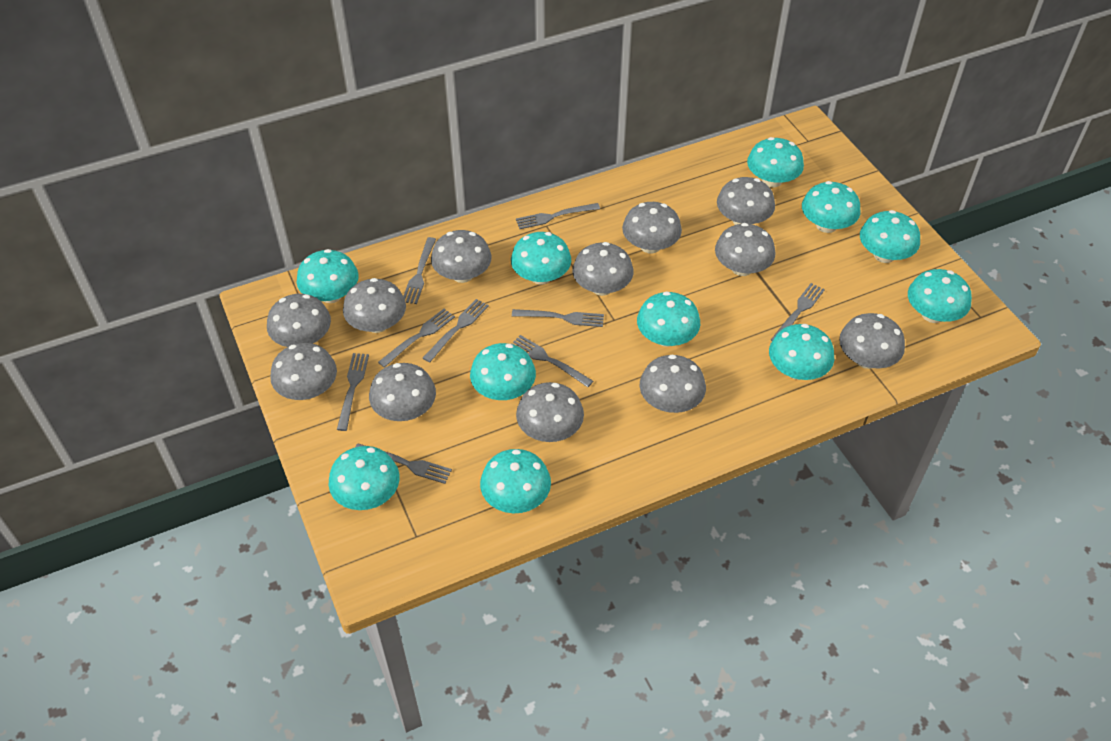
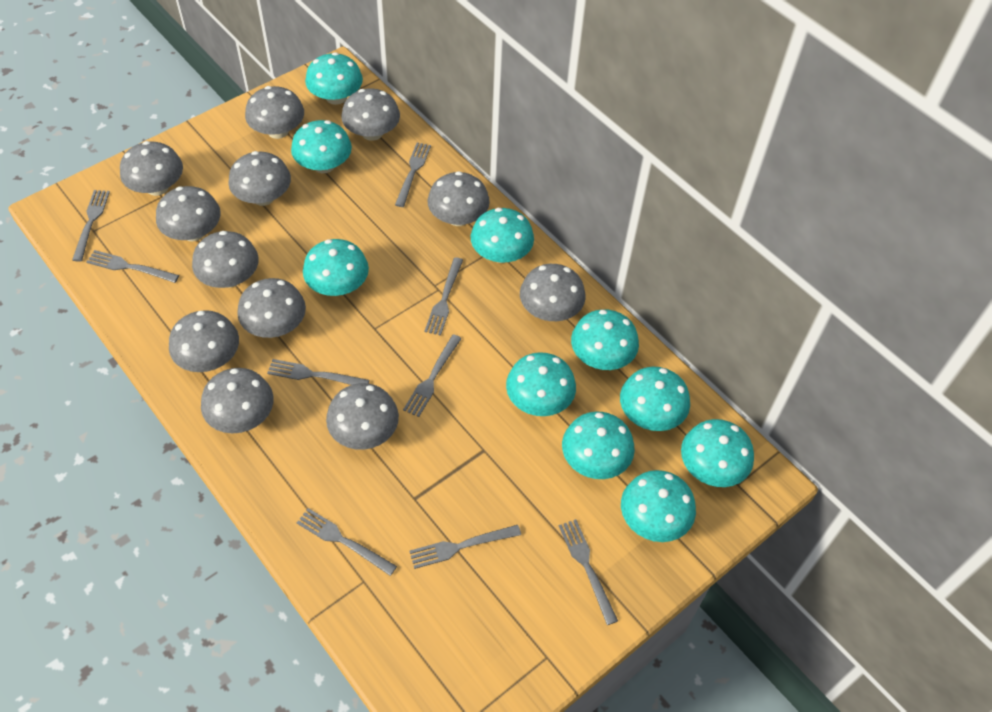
turquoise mushroom: 11 -> 10

